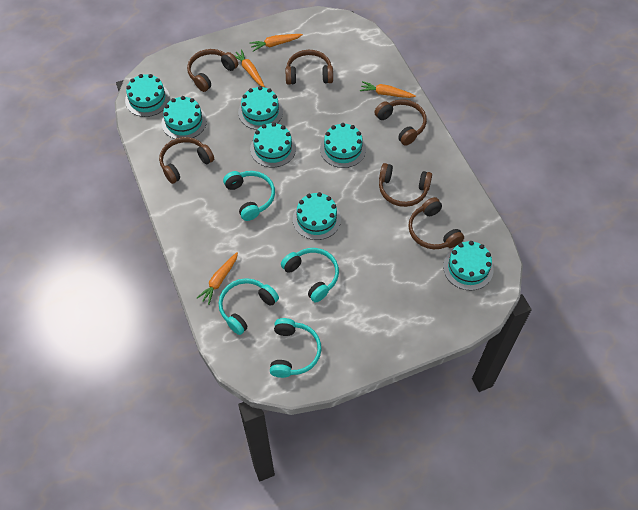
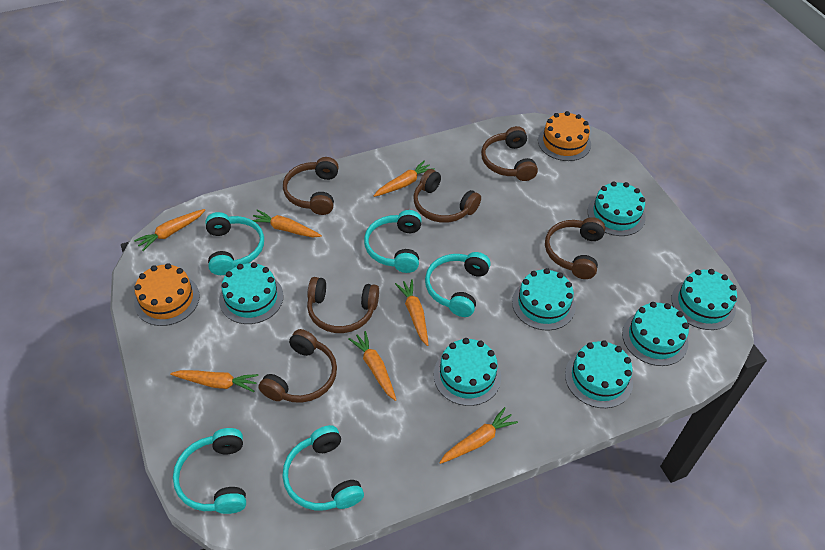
orange cake: 0 -> 2
orange carrot: 4 -> 7
turquoise headphones: 4 -> 5

